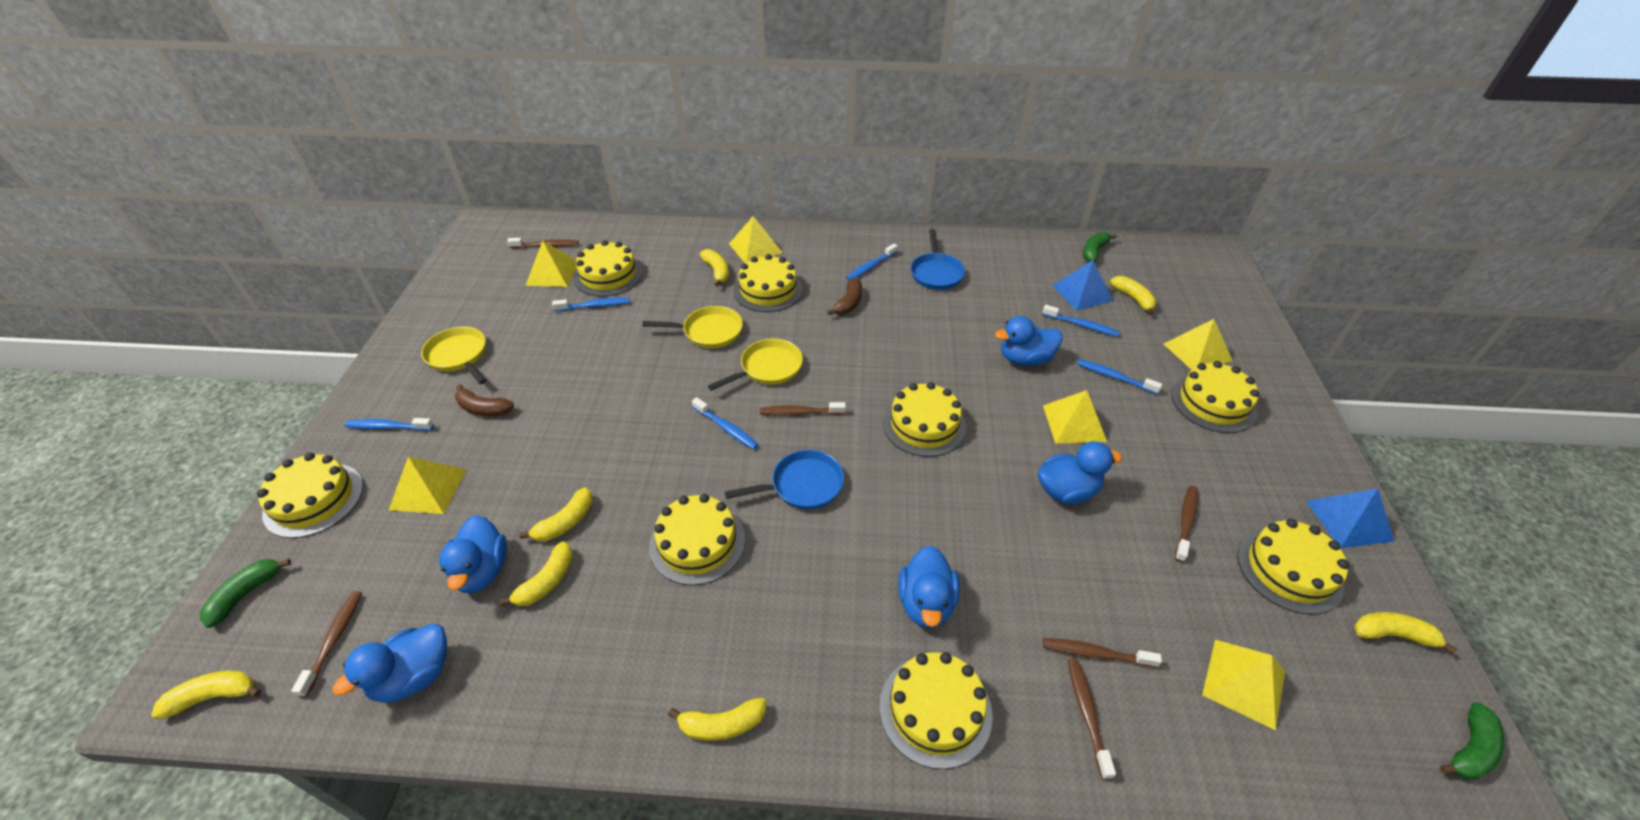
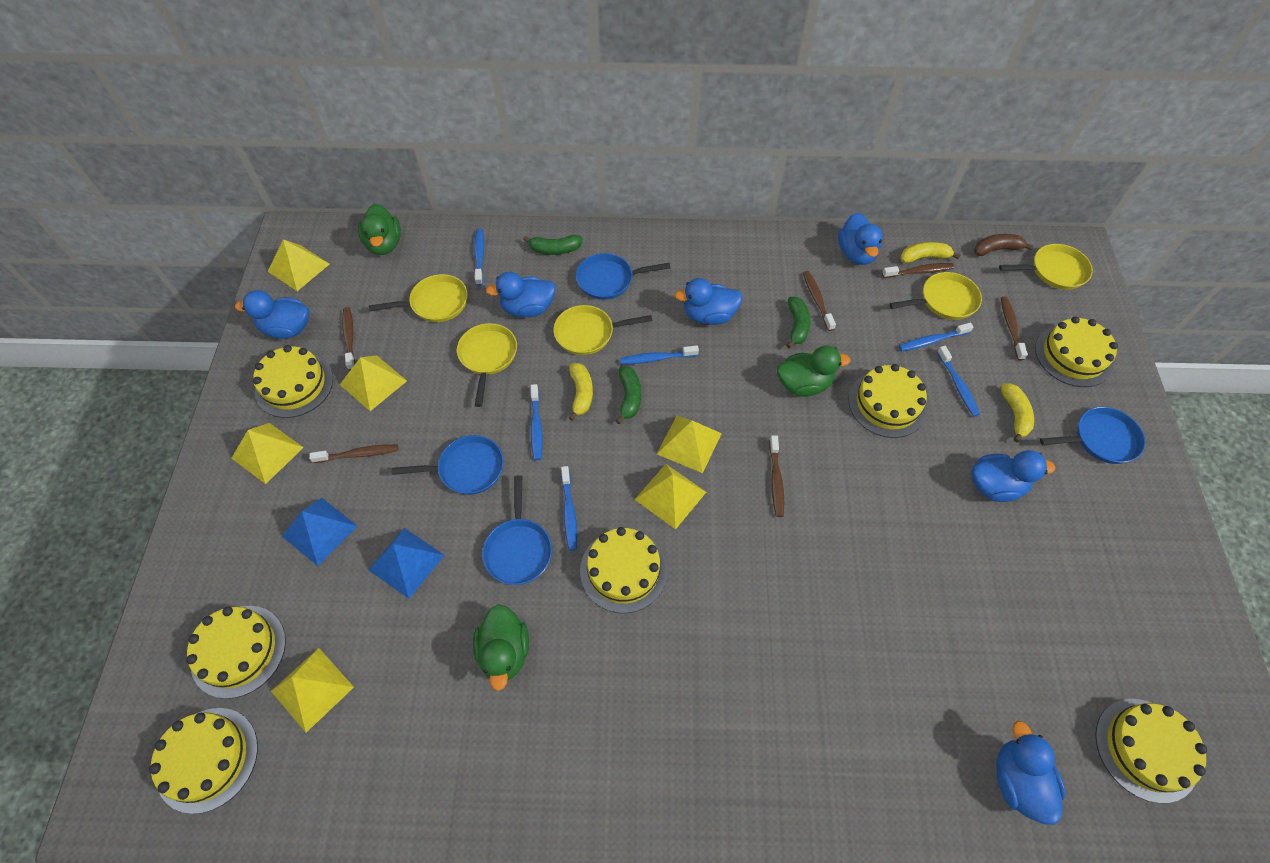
blue duck: 5 -> 6
blue pan: 2 -> 4
brown banana: 2 -> 1
green duck: 0 -> 3
yellow banana: 7 -> 3
yellow cake: 8 -> 7
yellow pan: 3 -> 5

